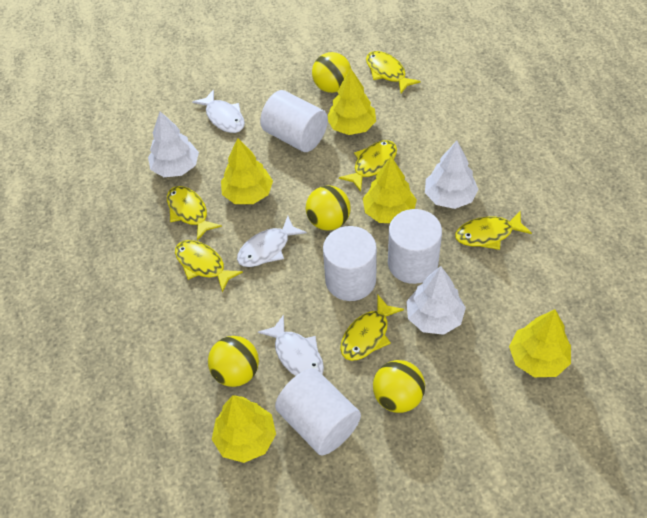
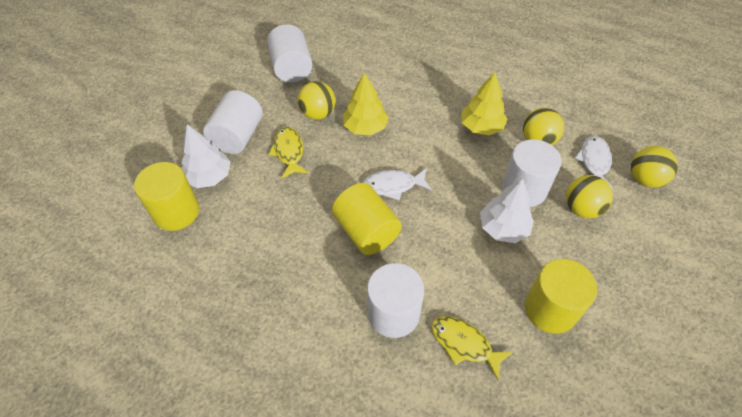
white fish: 3 -> 2
white tree: 3 -> 2
yellow cylinder: 0 -> 3
yellow fish: 6 -> 2
yellow tree: 5 -> 2

